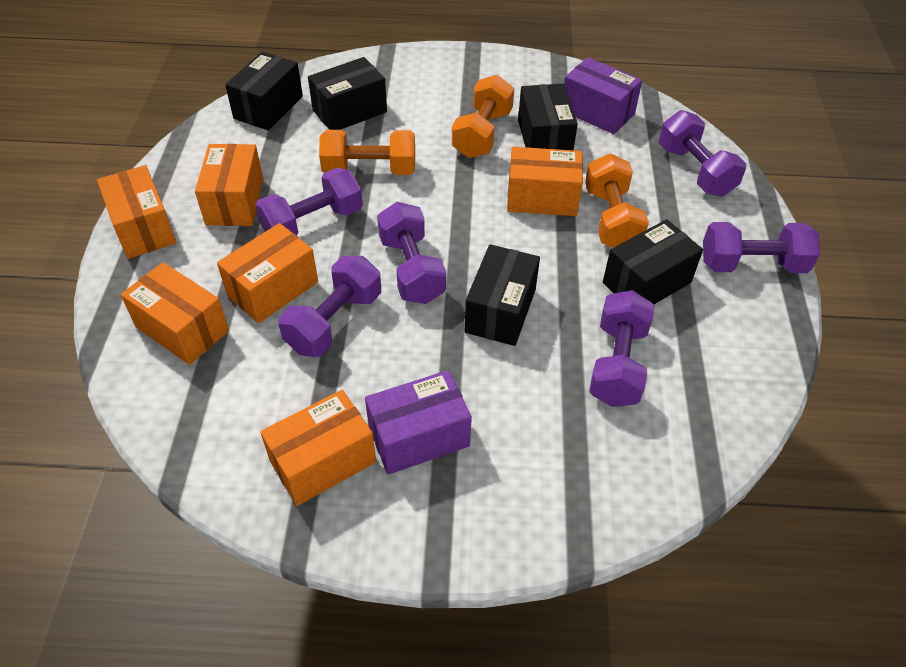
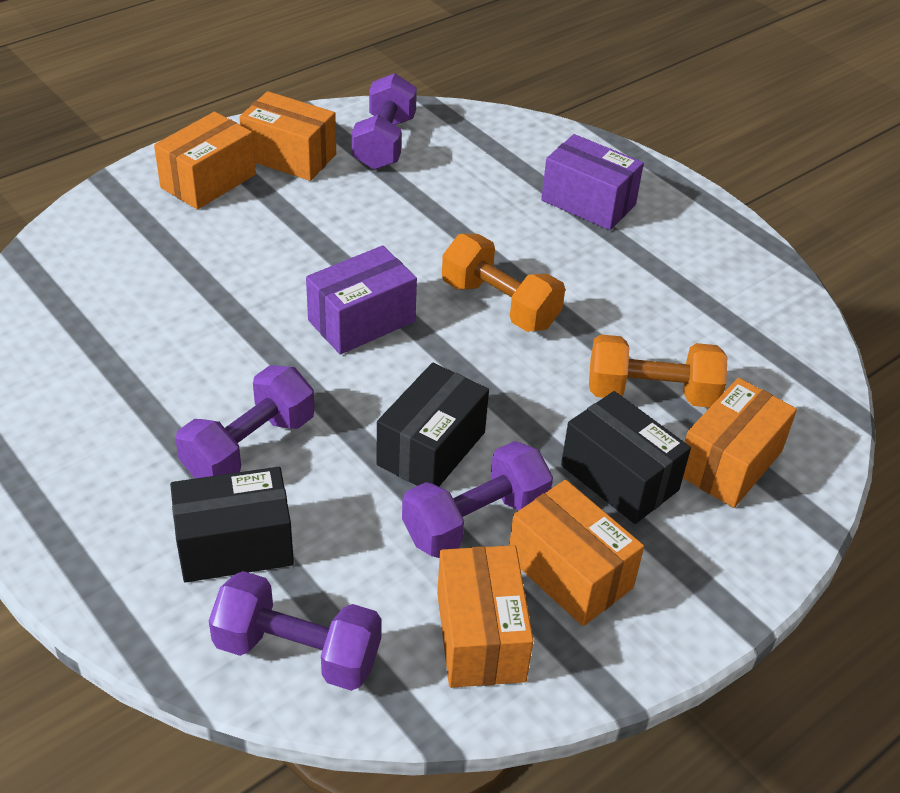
black box: 5 -> 3
orange box: 6 -> 5
orange dumbbell: 3 -> 2
purple dumbbell: 6 -> 4

